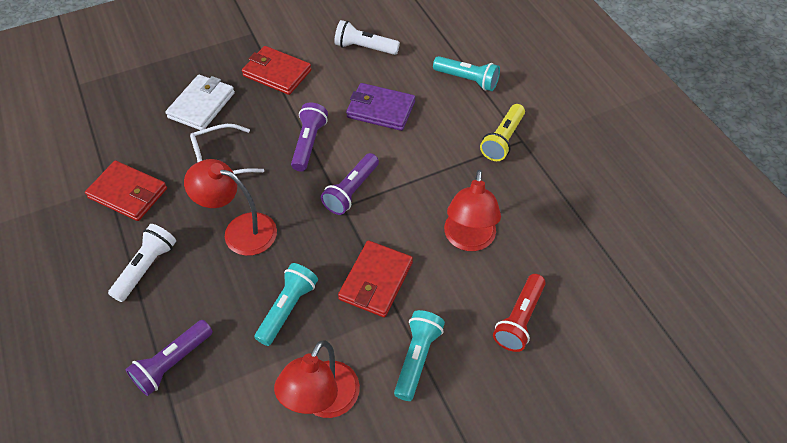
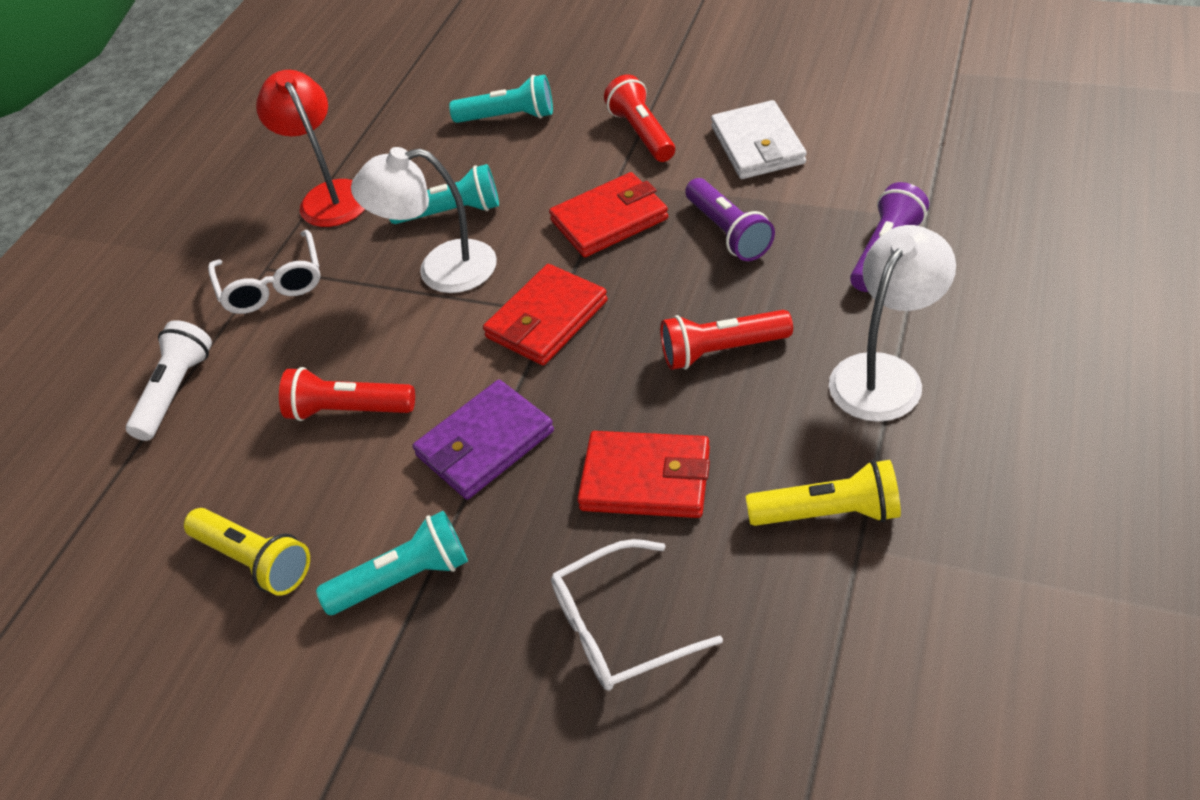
purple flashlight: 3 -> 2
red flashlight: 1 -> 3
red lamp: 3 -> 1
white flashlight: 2 -> 1
white glasses: 1 -> 2
white lamp: 0 -> 2
yellow flashlight: 1 -> 2

